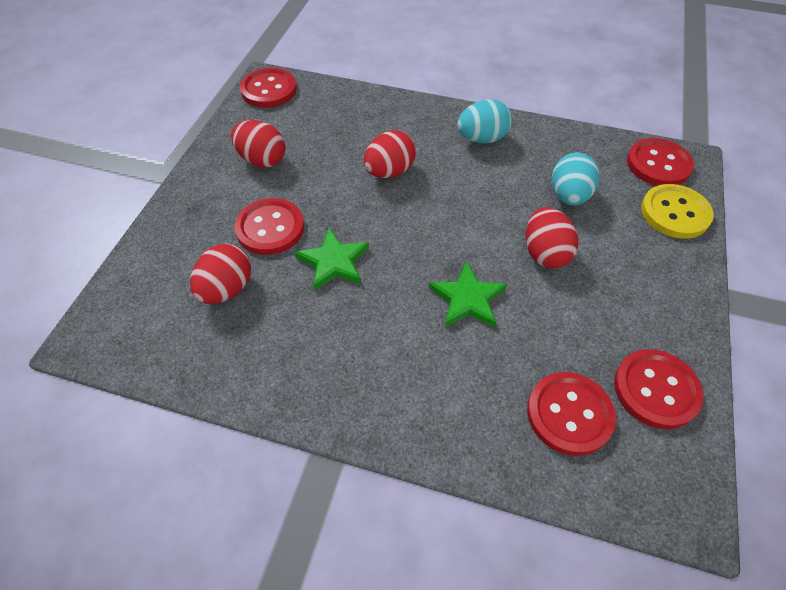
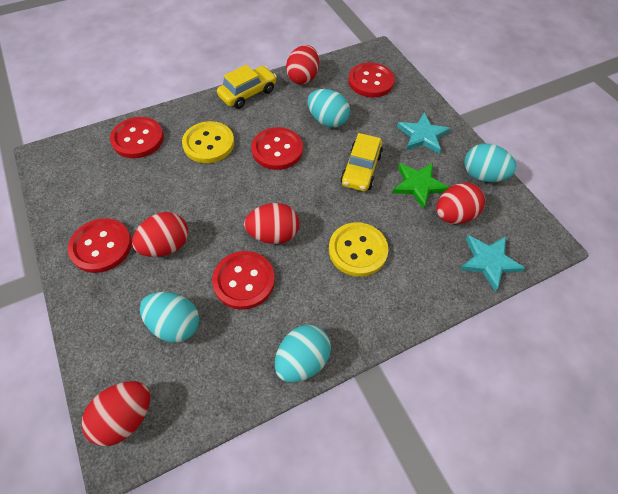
green star: 2 -> 1
red egg: 4 -> 5
turquoise egg: 2 -> 4
turquoise star: 0 -> 2
yellow button: 1 -> 2
yellow car: 0 -> 2

